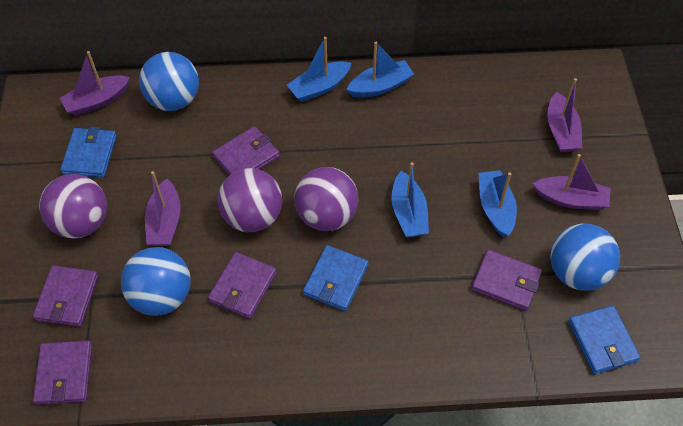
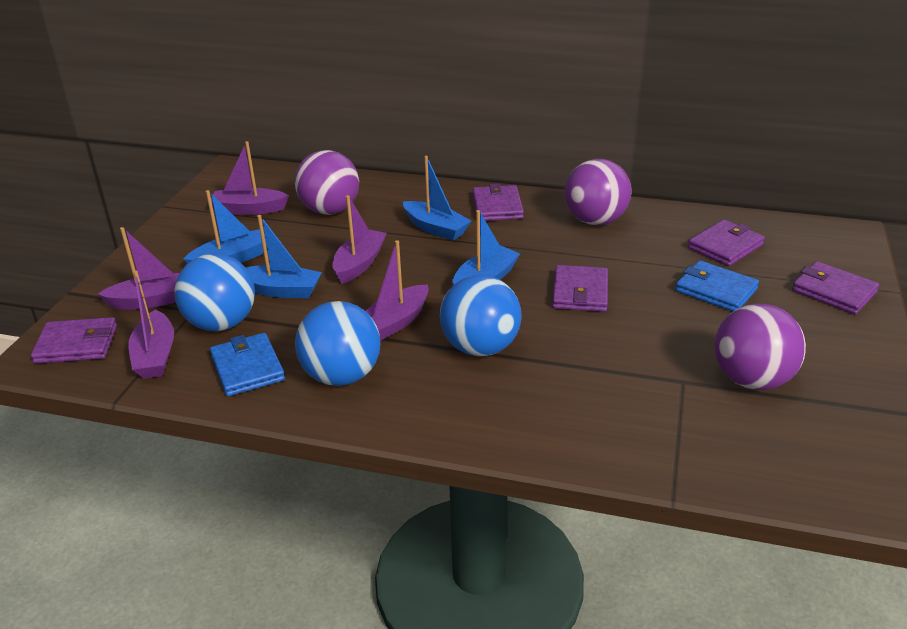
blue wallet: 3 -> 2
purple boat: 4 -> 5

